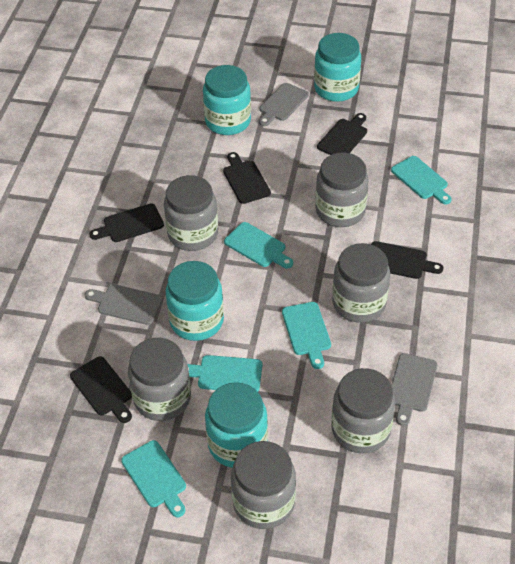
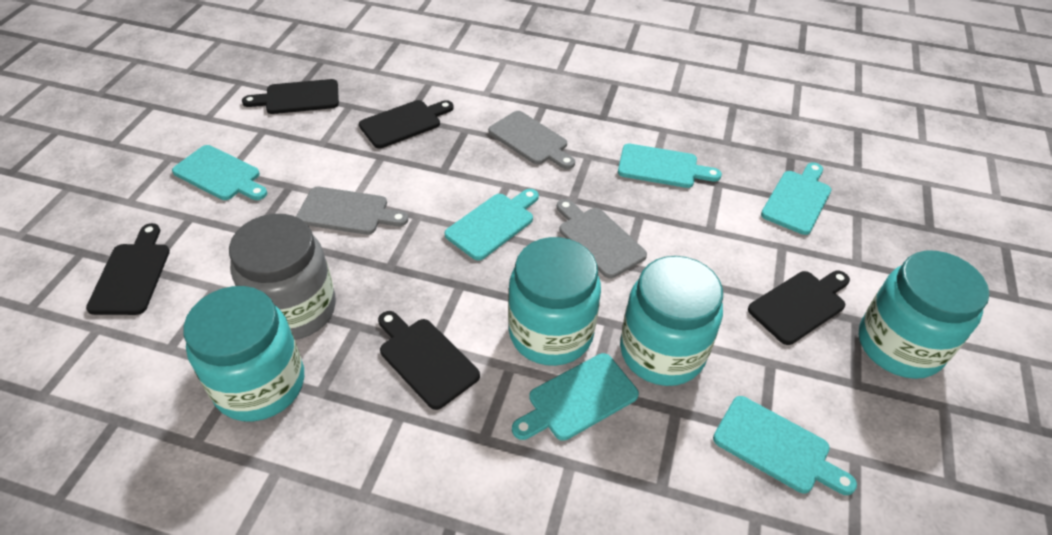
grey jar: 6 -> 1
turquoise cutting board: 5 -> 6

